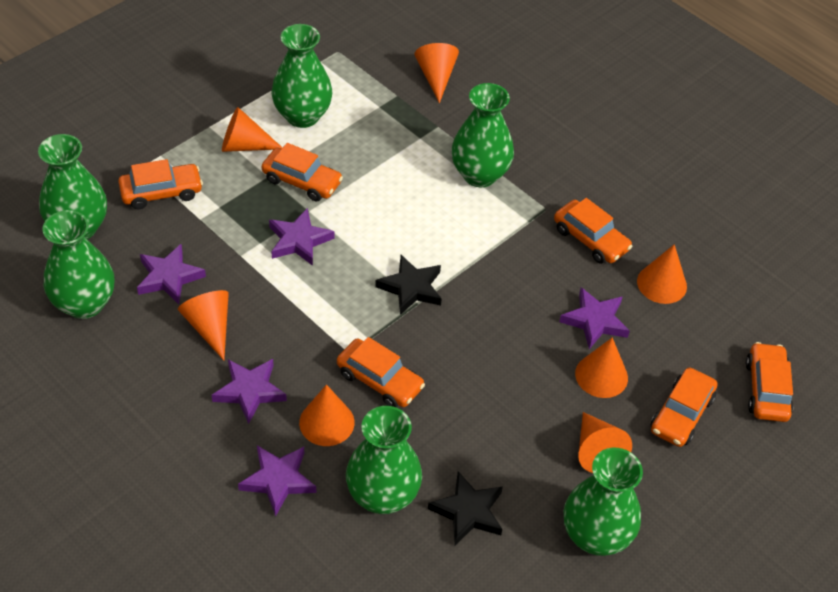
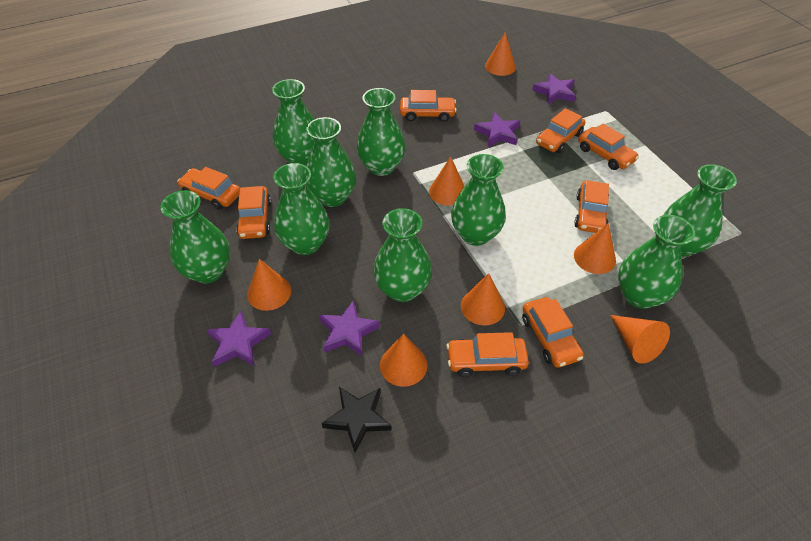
black star: 2 -> 1
green vase: 6 -> 9
orange car: 6 -> 8
purple star: 5 -> 4

